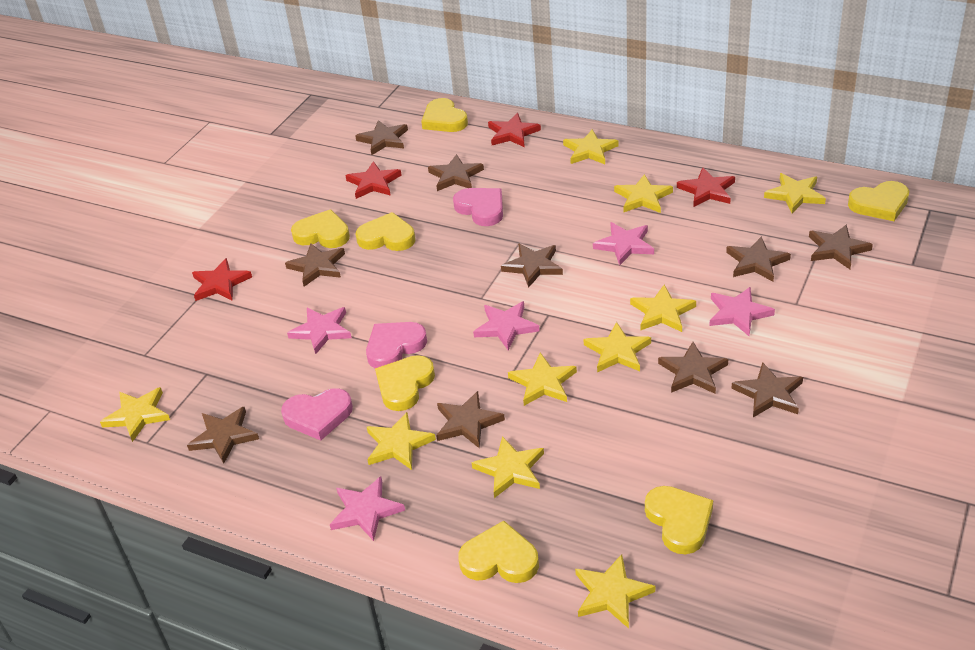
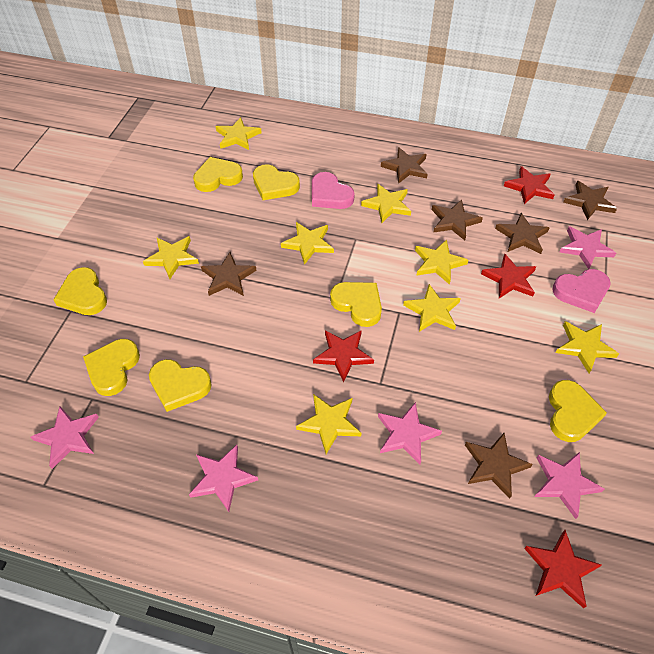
brown star: 10 -> 6
pink heart: 3 -> 2
yellow star: 10 -> 8

